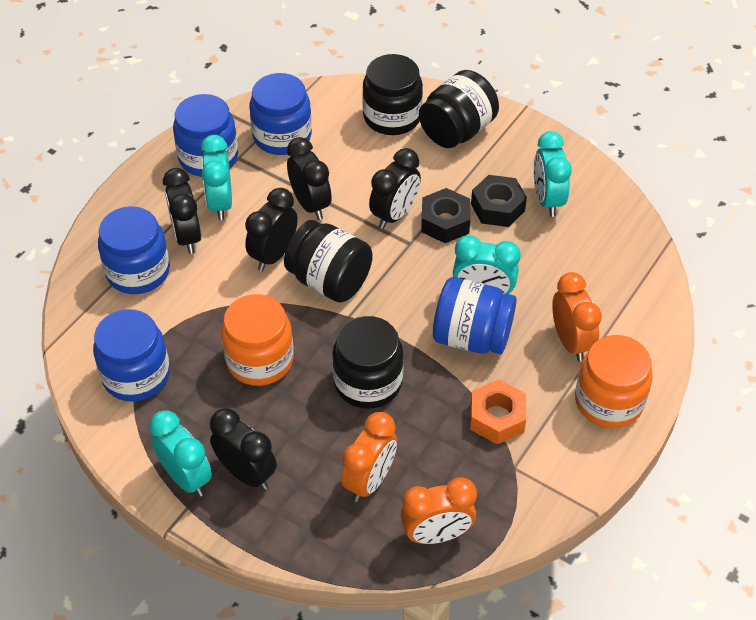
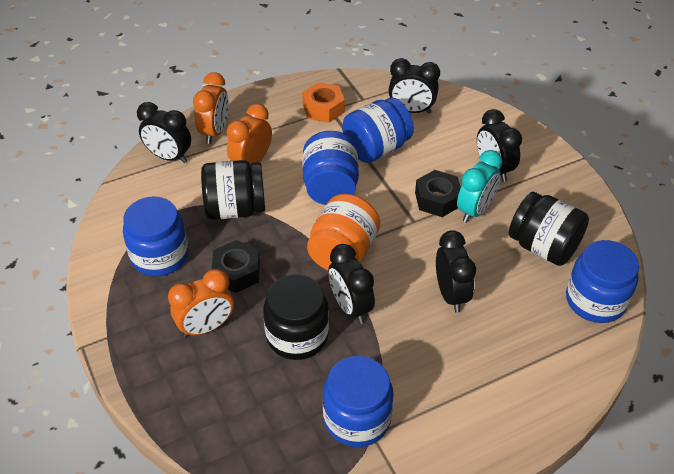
black jar: 4 -> 3
orange jar: 2 -> 1
turquoise clock: 4 -> 1

